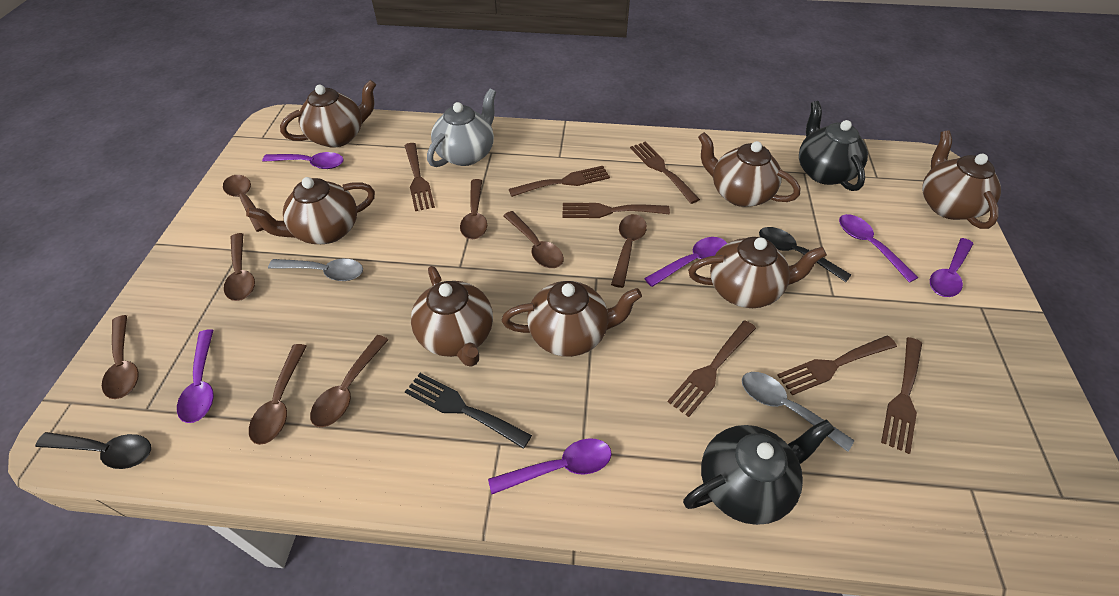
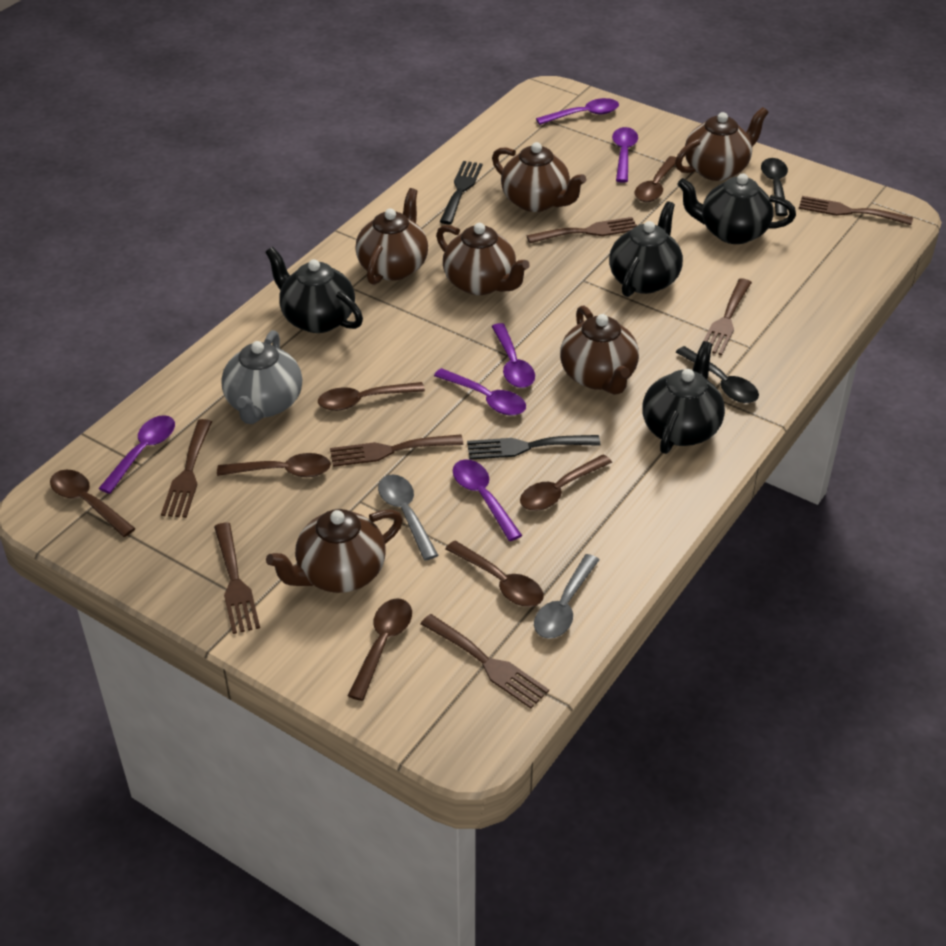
black fork: 1 -> 2
black teapot: 2 -> 4
brown spoon: 8 -> 7
brown teapot: 7 -> 6

